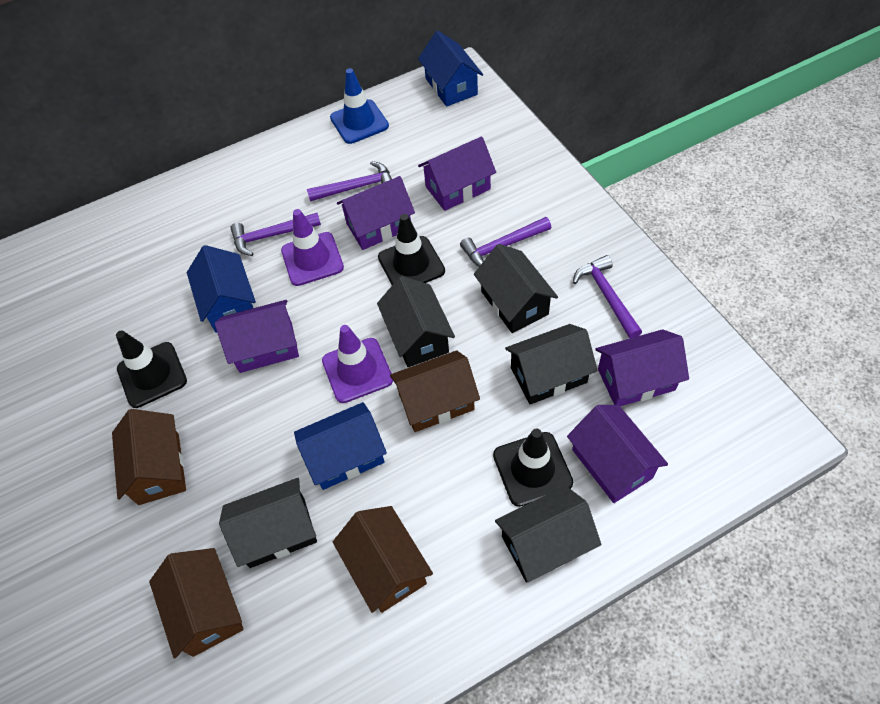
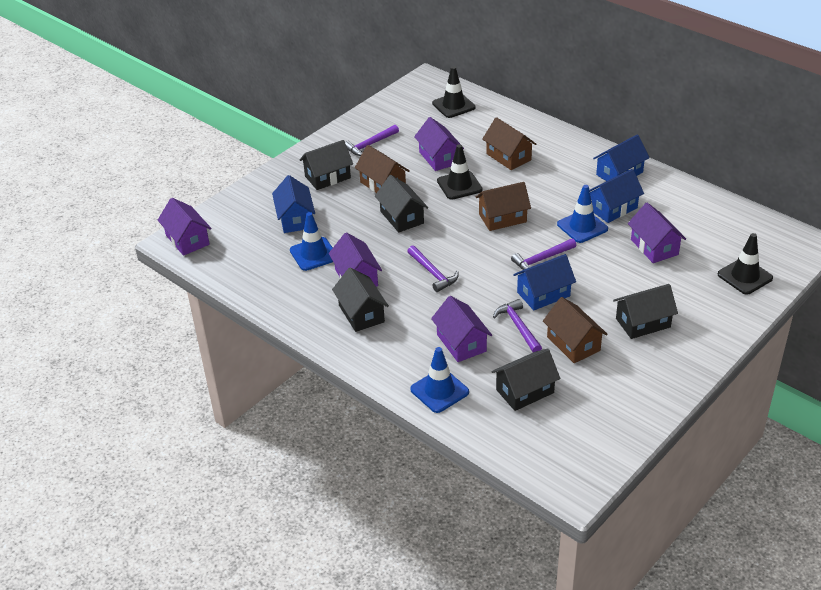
blue house: 3 -> 4
blue traffic cone: 1 -> 3
purple traffic cone: 2 -> 0

